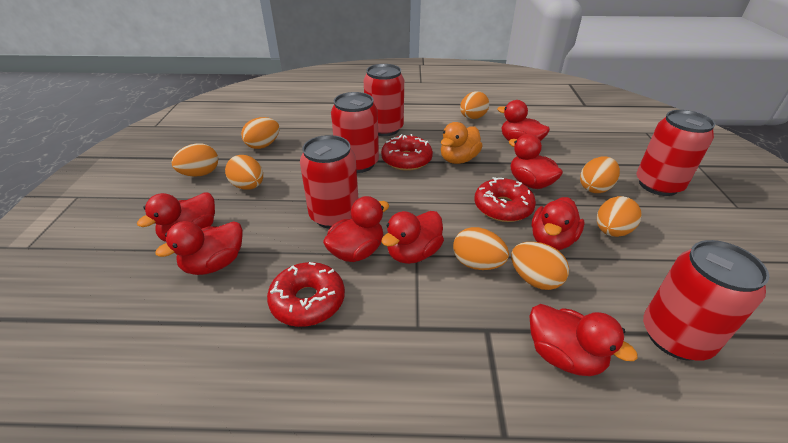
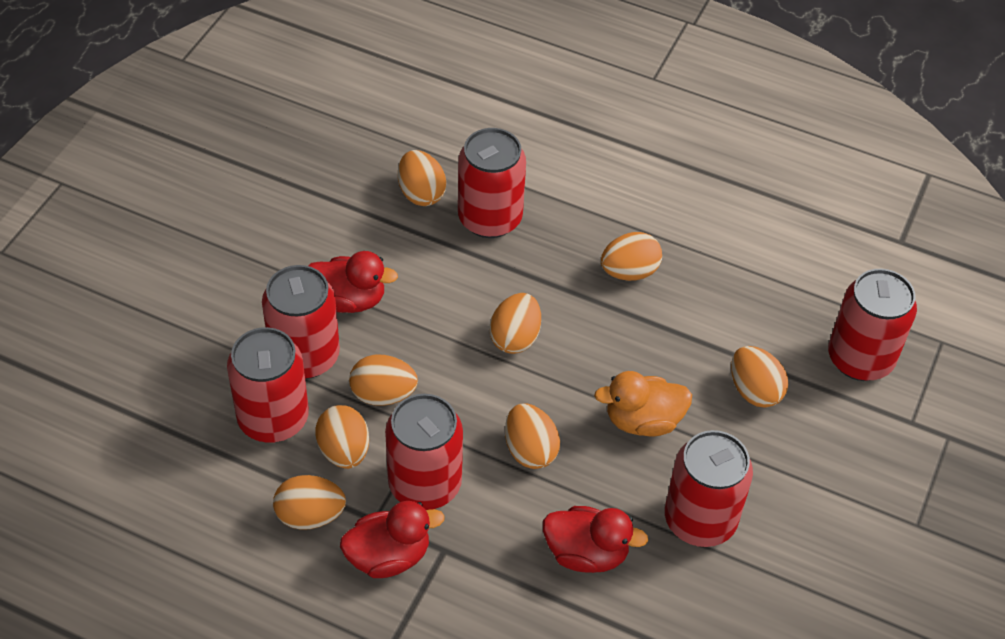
red can: 5 -> 6
red donut: 3 -> 0
red duck: 8 -> 3

